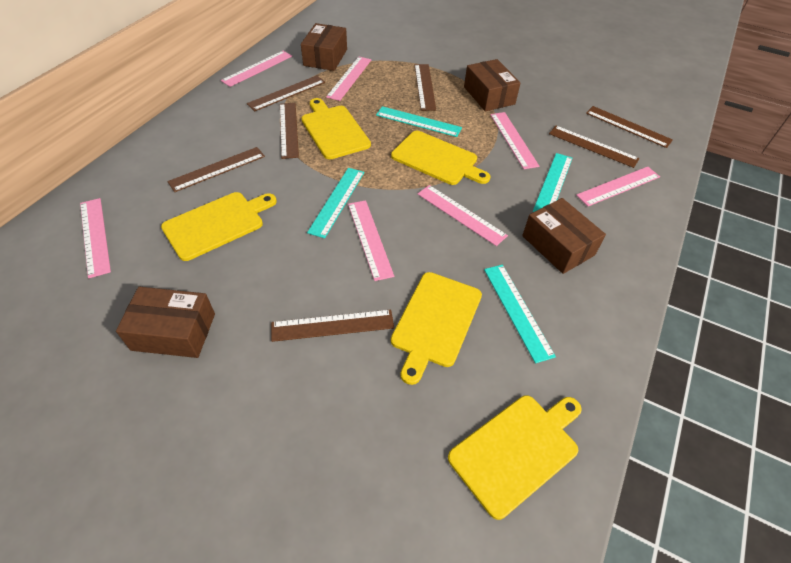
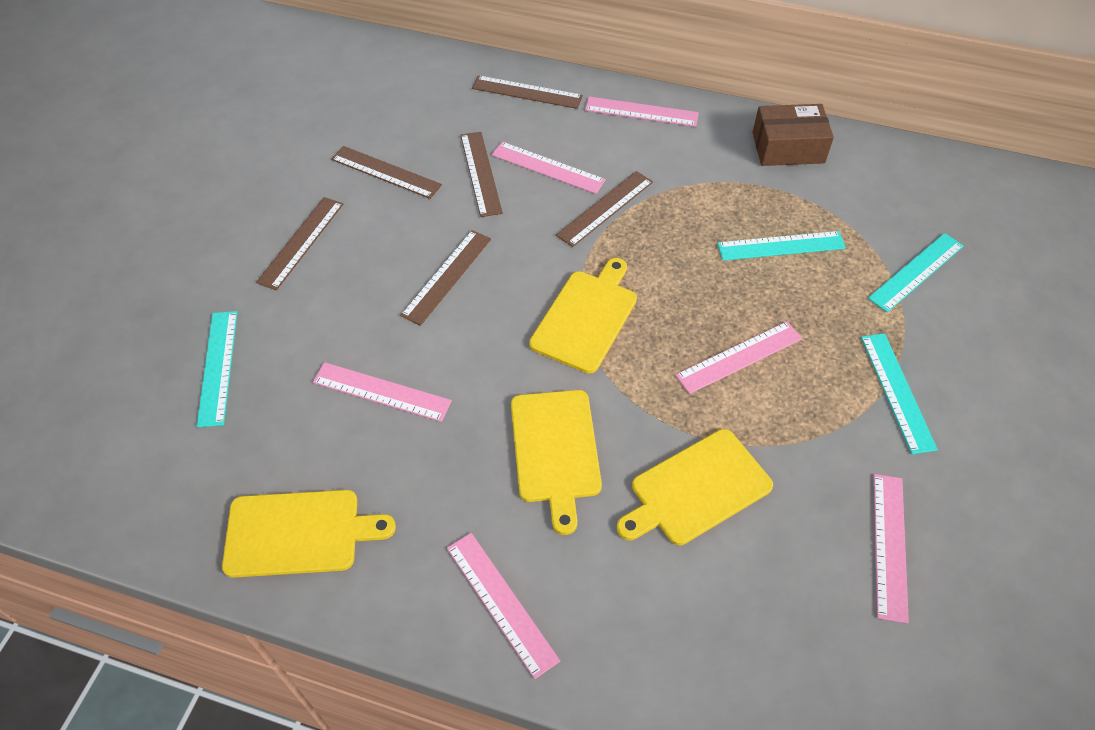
brown box: 4 -> 1
brown ruler: 7 -> 6
pink ruler: 7 -> 6
yellow cutting board: 5 -> 4

